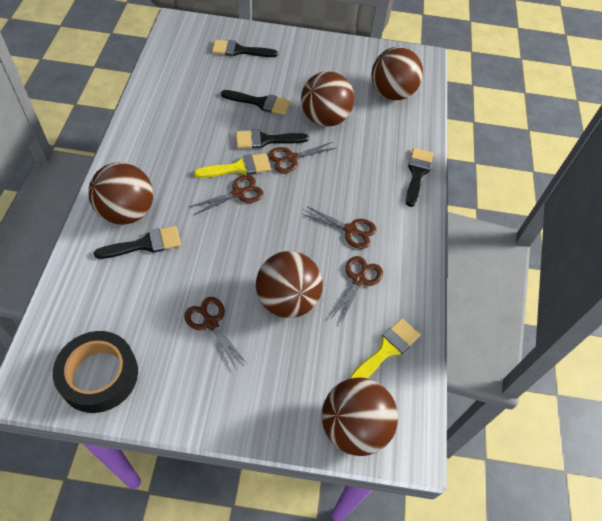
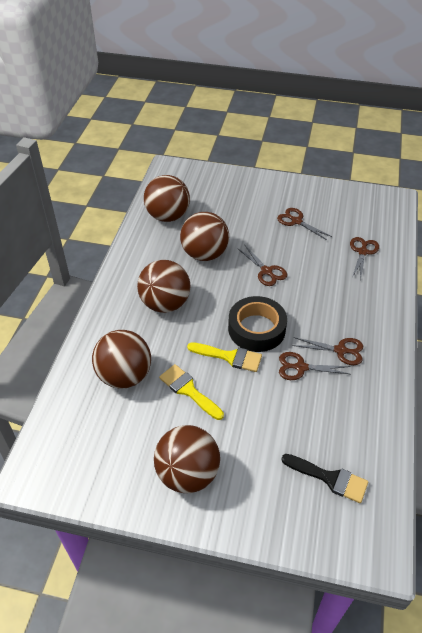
black brush: 5 -> 1

